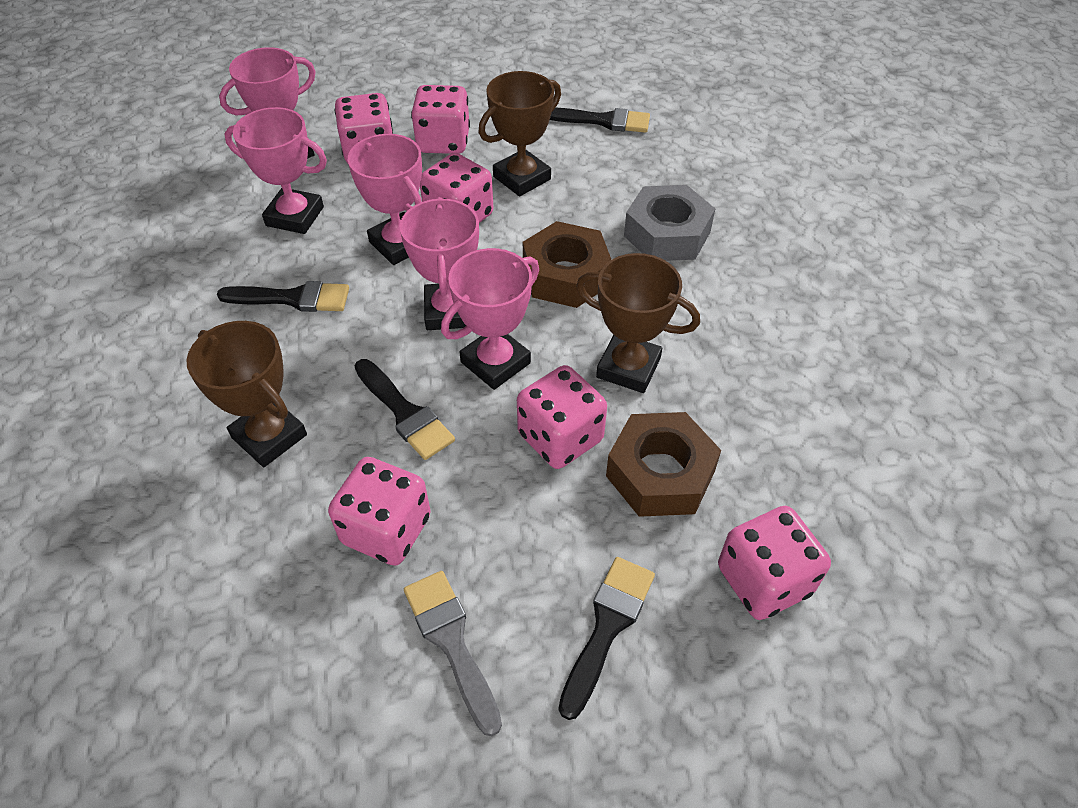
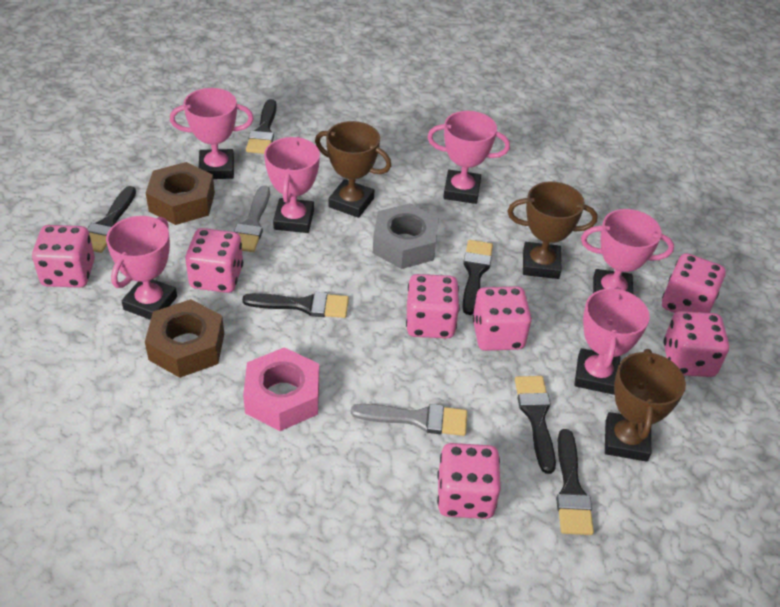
black brush: 4 -> 6
grey brush: 1 -> 2
pink dice: 6 -> 7
pink nut: 0 -> 1
pink trophy: 5 -> 6

